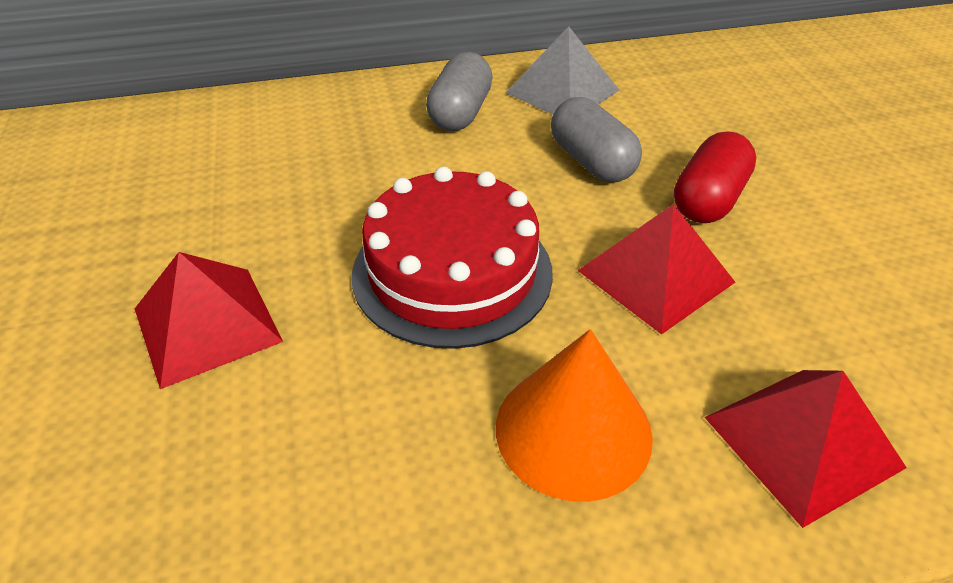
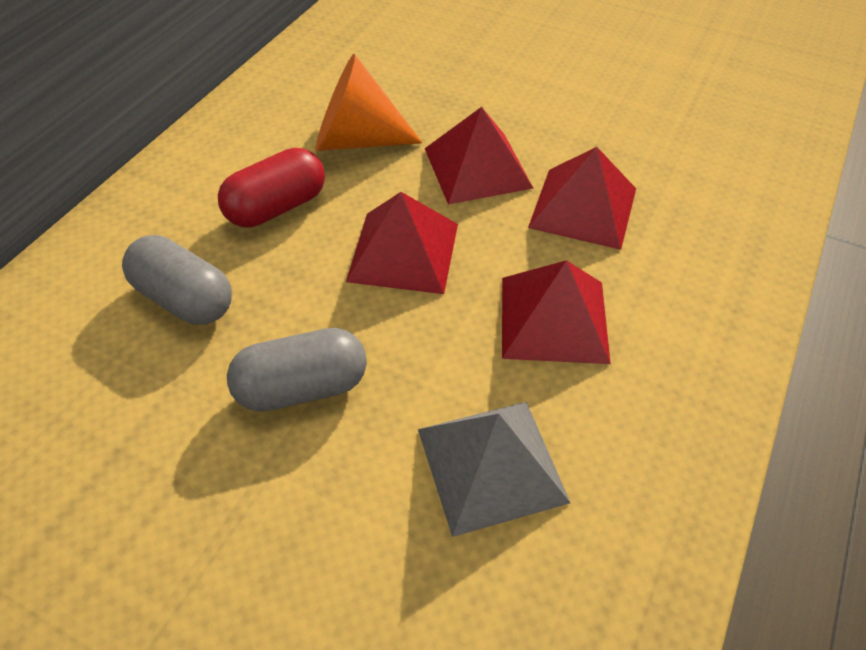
red cake: 1 -> 0
red pyramid: 3 -> 4

